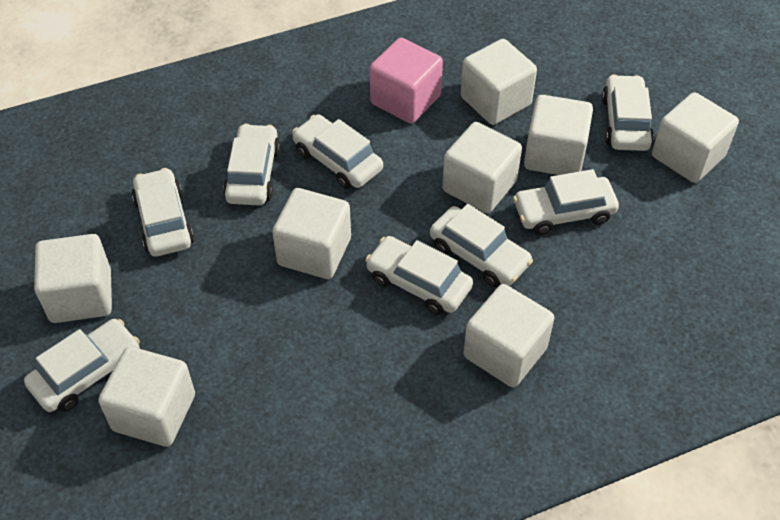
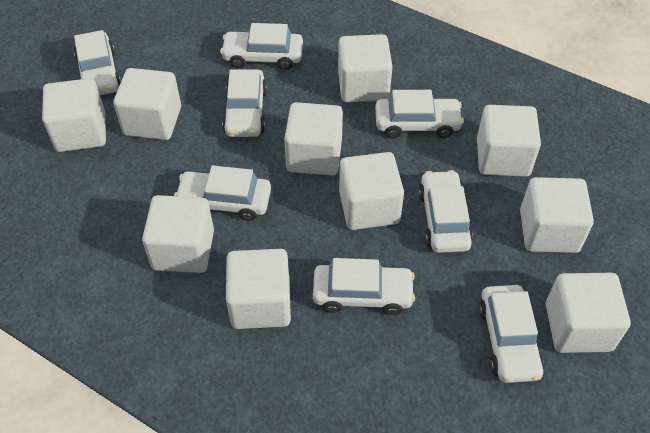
pink cube: 1 -> 0
white cube: 8 -> 10

